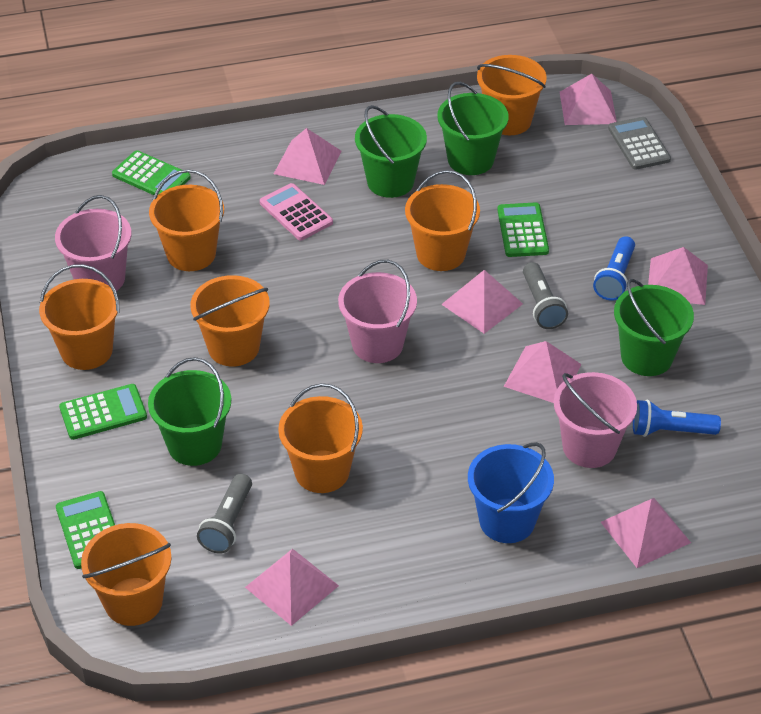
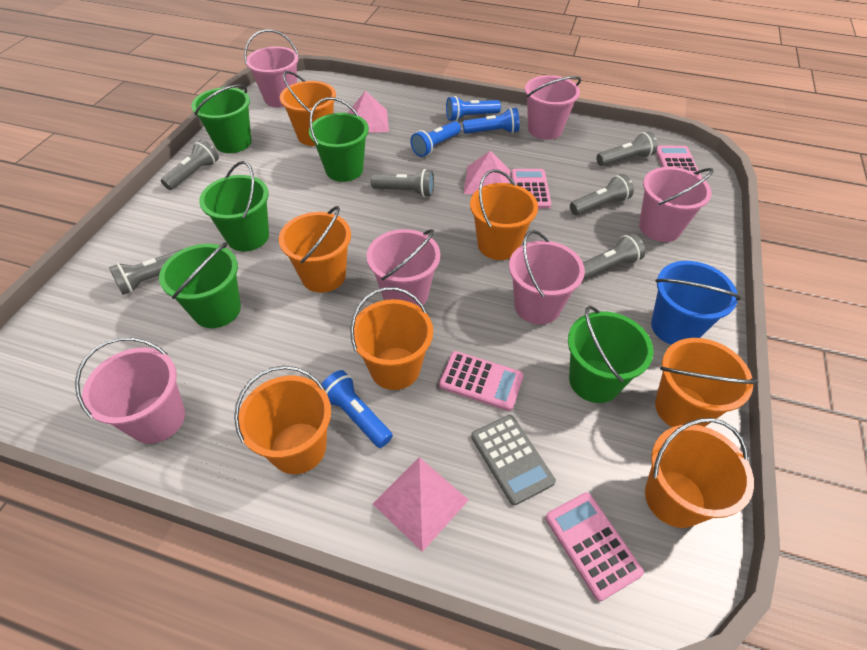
blue flashlight: 2 -> 4
green bucket: 4 -> 5
green calculator: 4 -> 0
grey flashlight: 2 -> 6
pink bucket: 3 -> 6
pink calculator: 1 -> 4
pink pyramid: 7 -> 3

